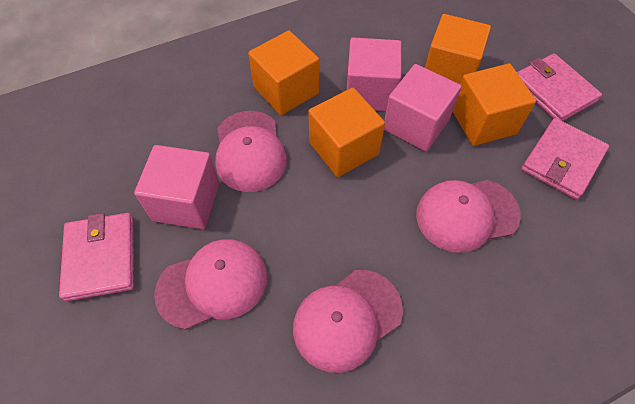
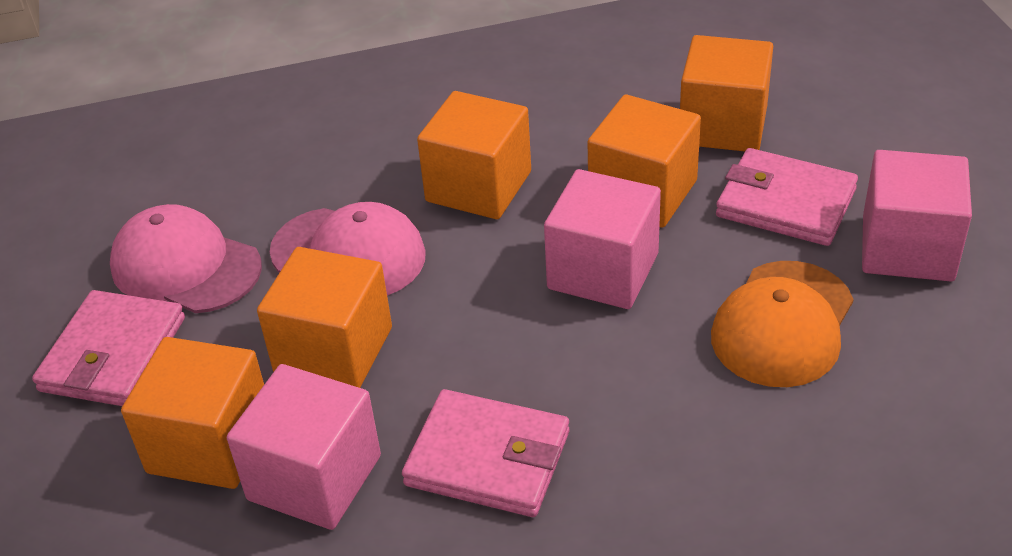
orange cap: 0 -> 1
orange cube: 4 -> 5
pink cap: 4 -> 2

